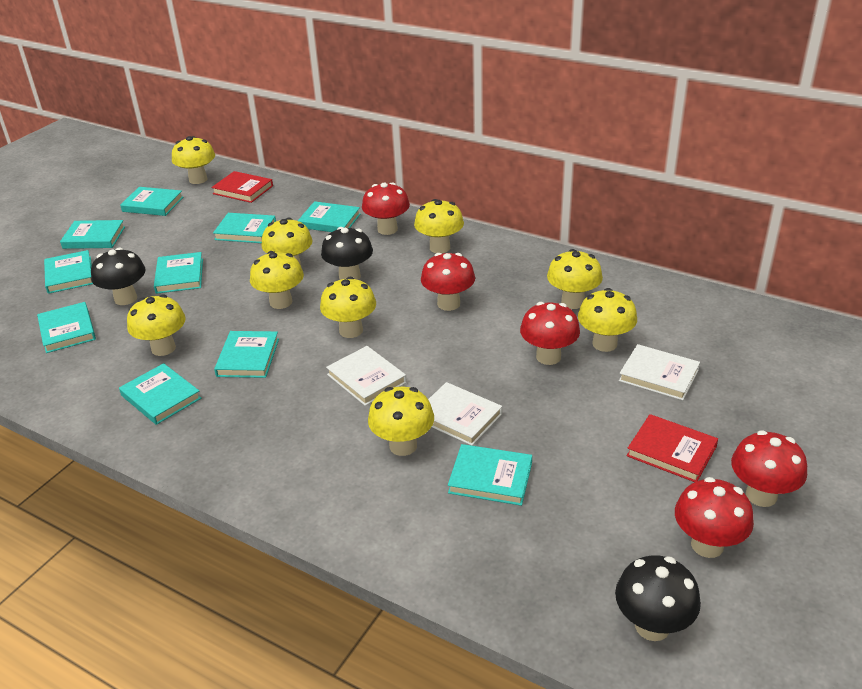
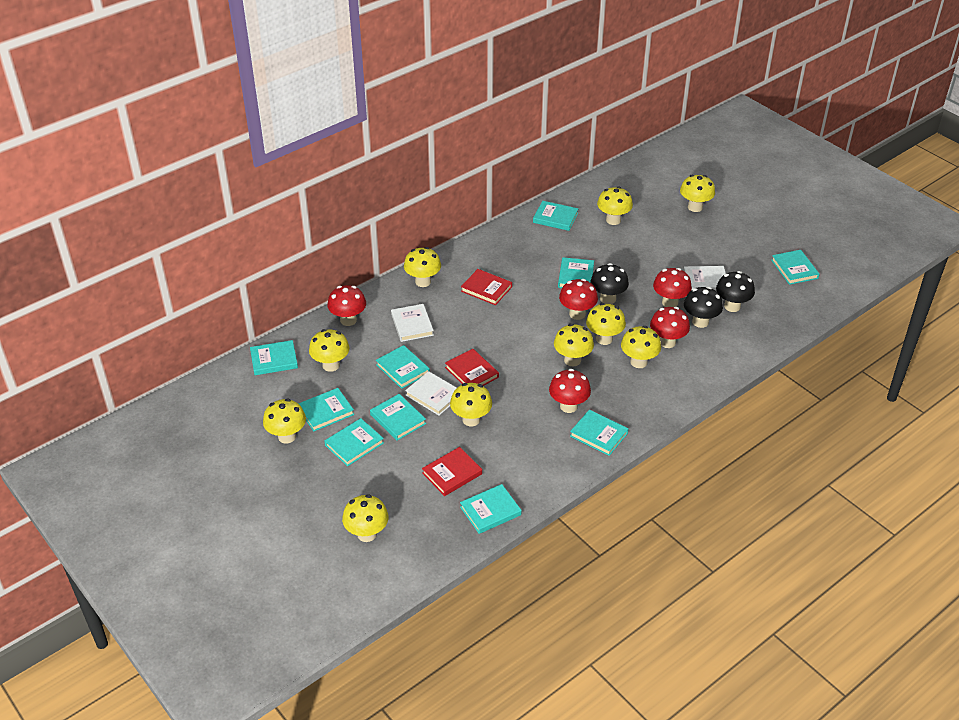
red book: 2 -> 3
yellow mushroom: 9 -> 10

